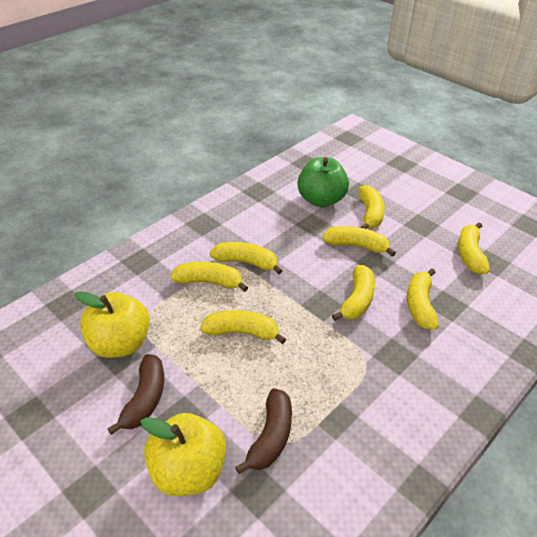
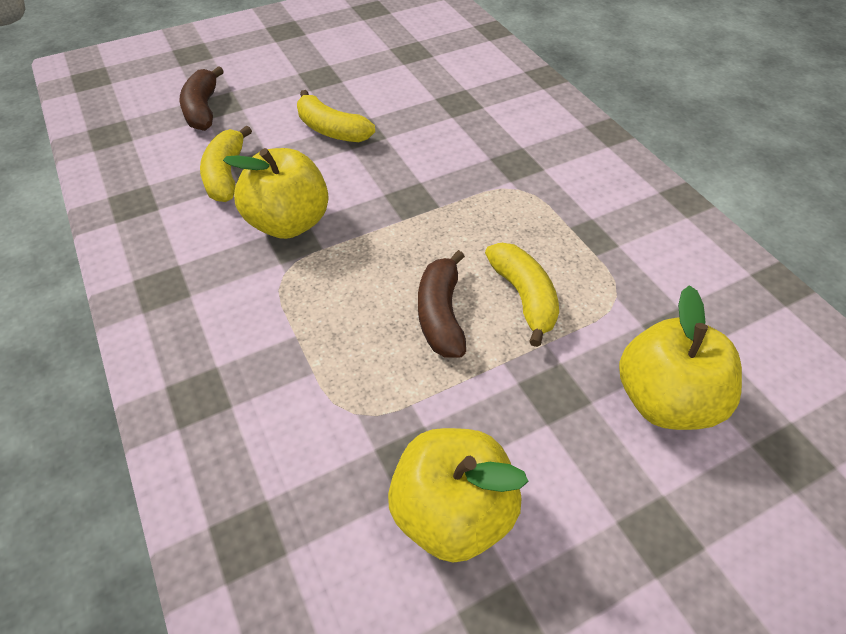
green apple: 1 -> 0
yellow apple: 2 -> 3
yellow banana: 8 -> 3

